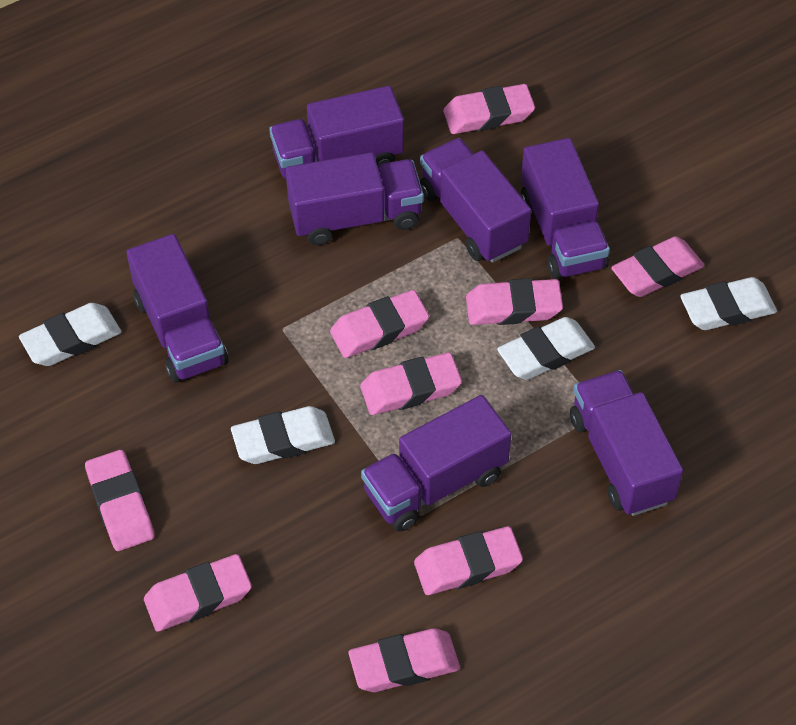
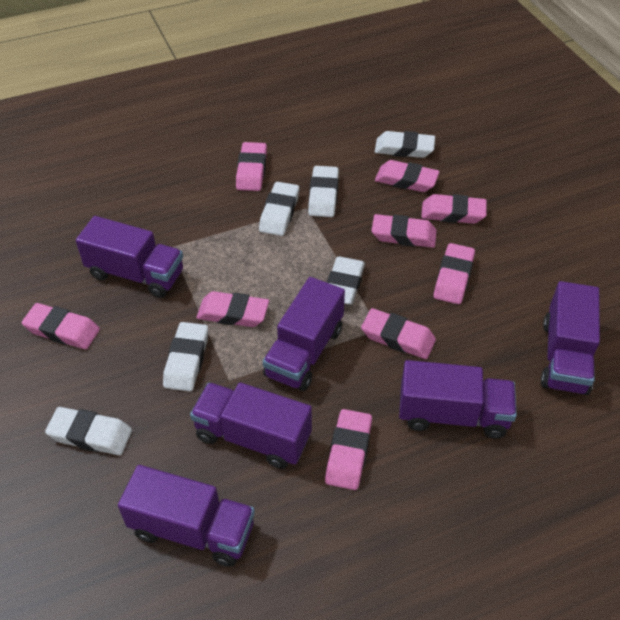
purple truck: 7 -> 6
white eraser: 4 -> 6

